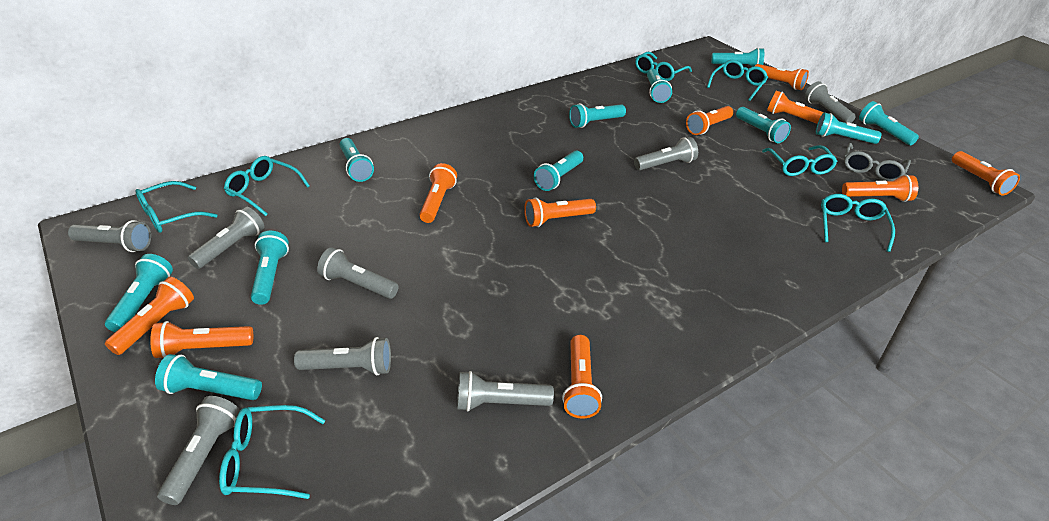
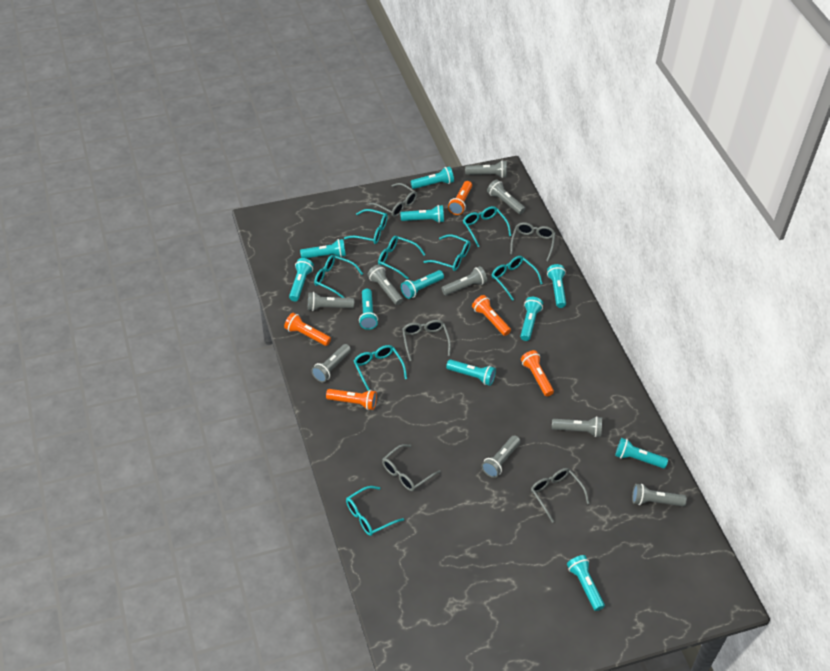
grey flashlight: 8 -> 9
grey glasses: 1 -> 5
orange flashlight: 10 -> 5
turquoise glasses: 7 -> 8

